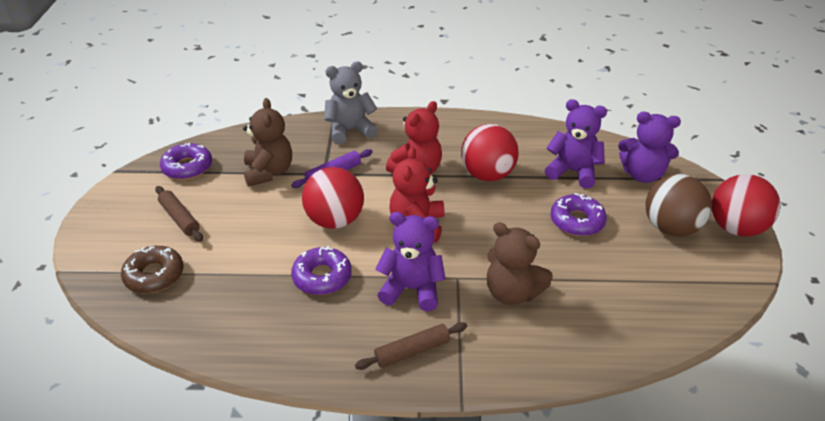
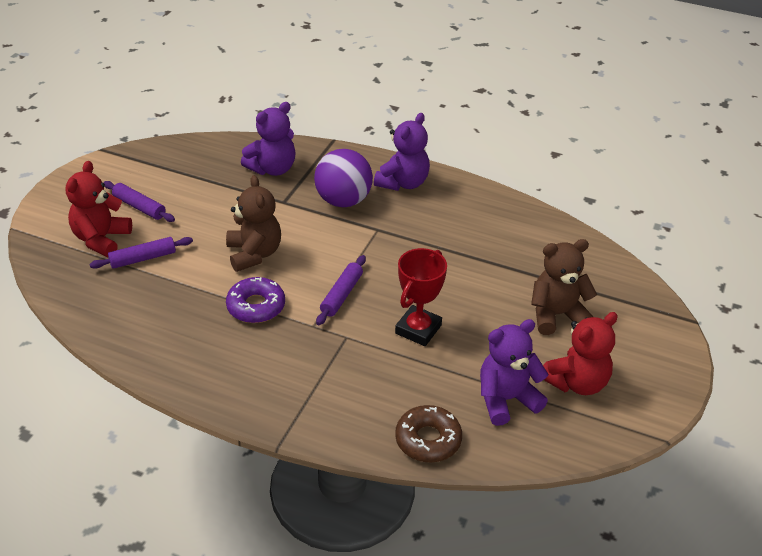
brown ball: 1 -> 0
brown rolling pin: 2 -> 0
grey teddy bear: 1 -> 0
purple ball: 0 -> 1
purple donut: 3 -> 1
purple rolling pin: 1 -> 3
red ball: 3 -> 0
red trophy: 0 -> 1

